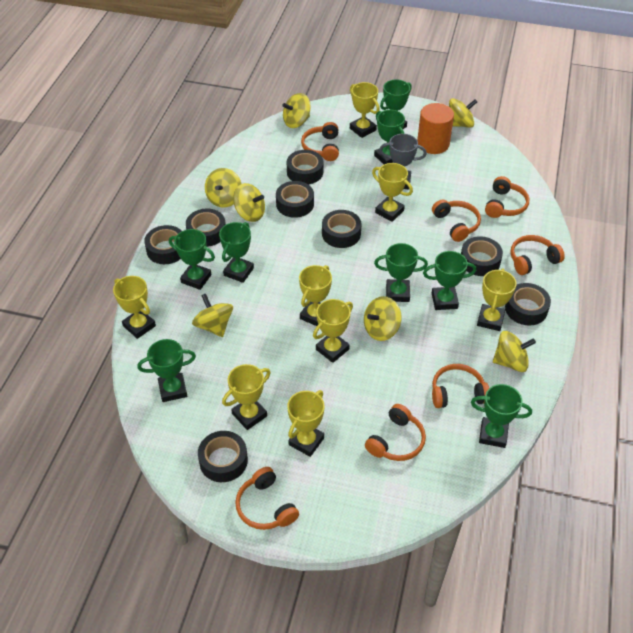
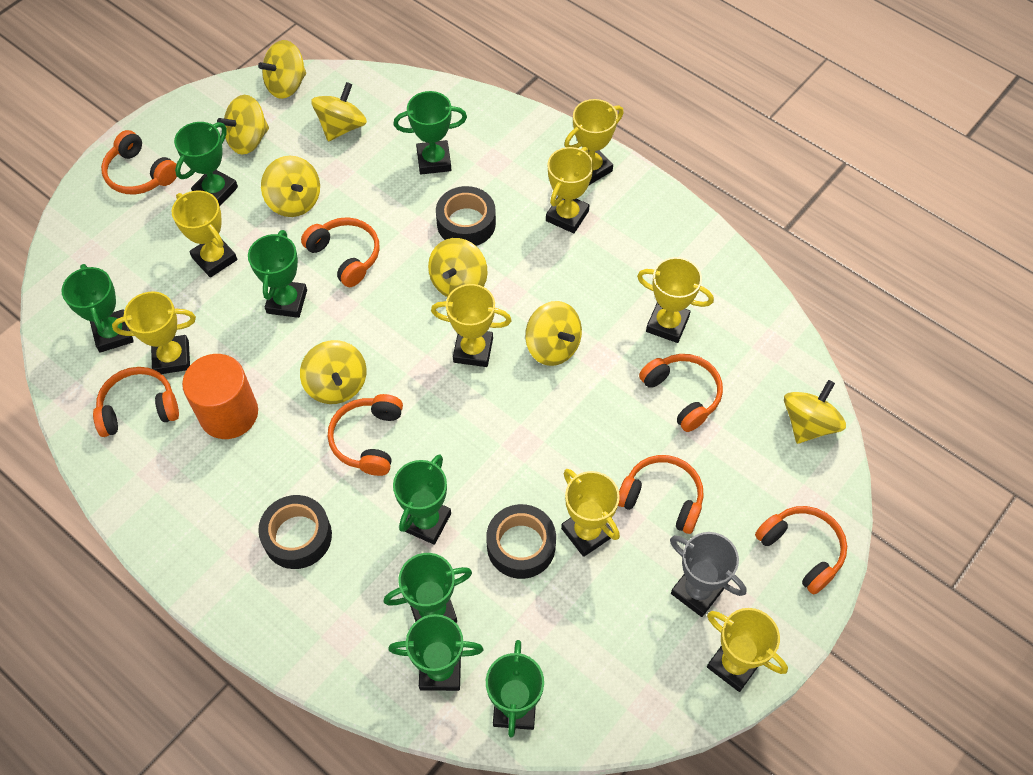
black tape: 8 -> 3
yellow spinning top: 7 -> 8

